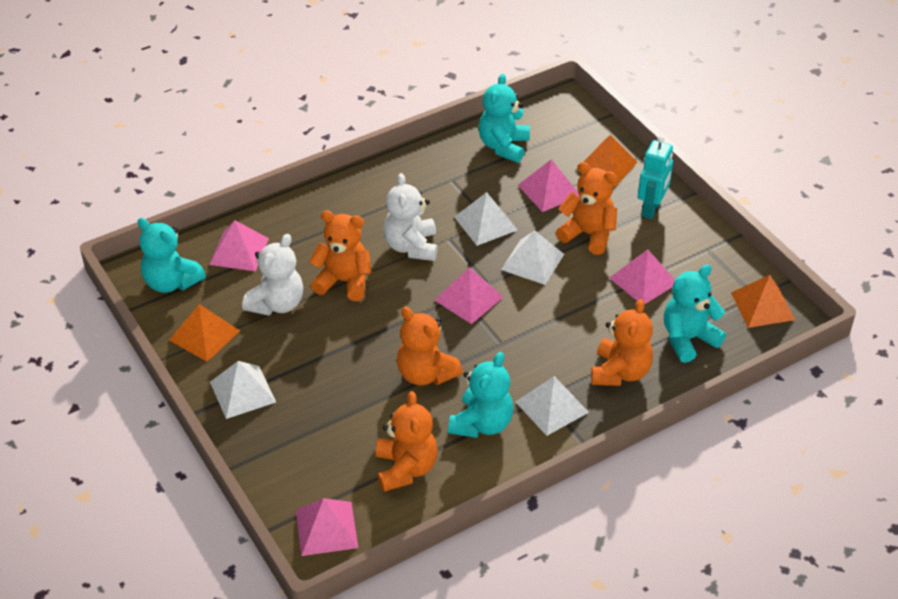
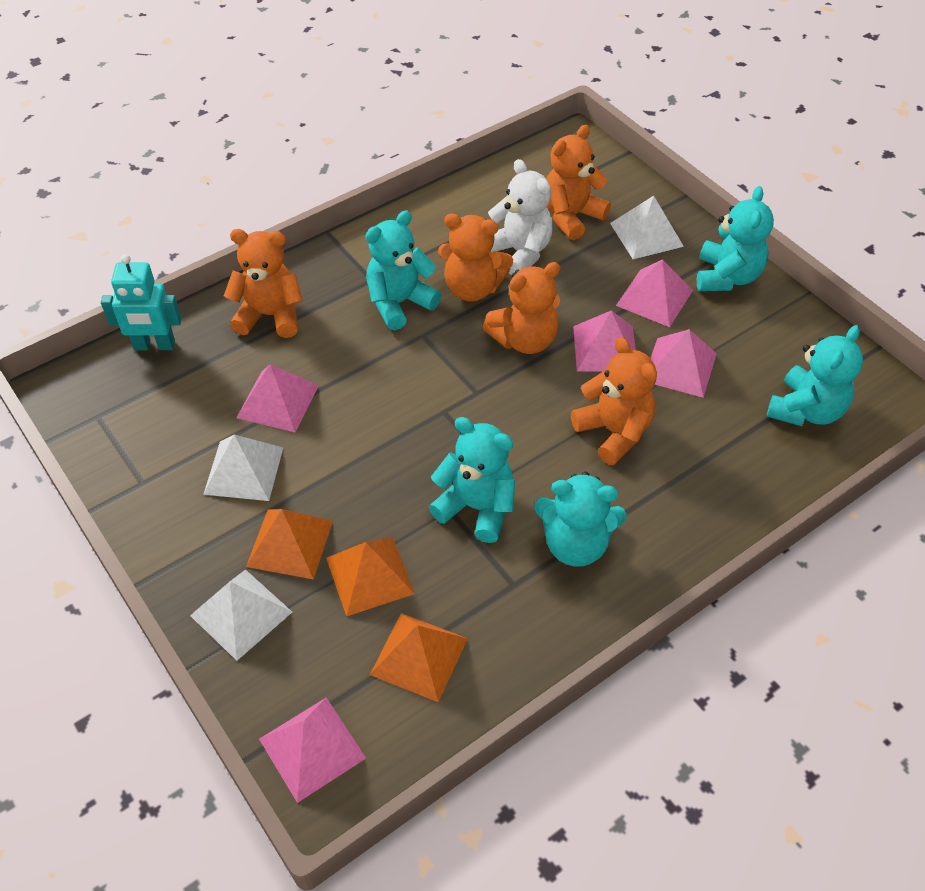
turquoise teddy bear: 4 -> 5
white pyramid: 4 -> 3
white teddy bear: 2 -> 1

